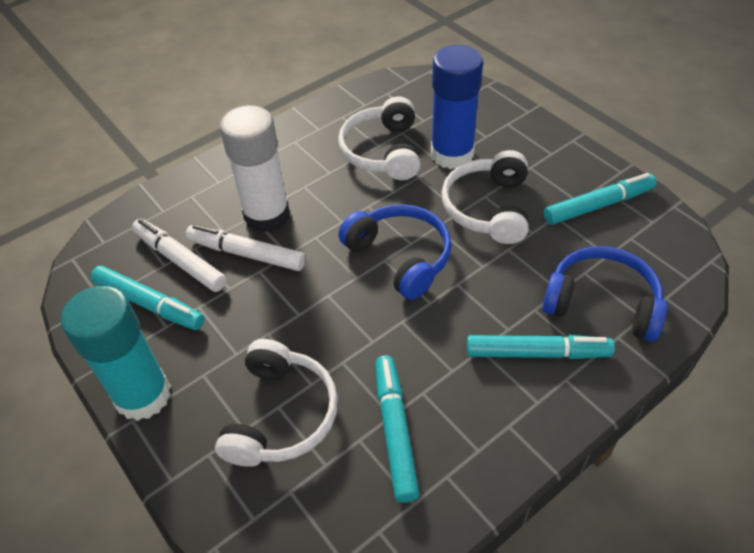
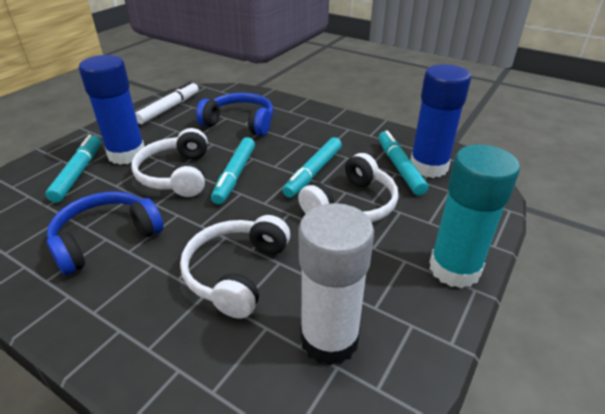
blue glue stick: 1 -> 2
white marker: 2 -> 1

